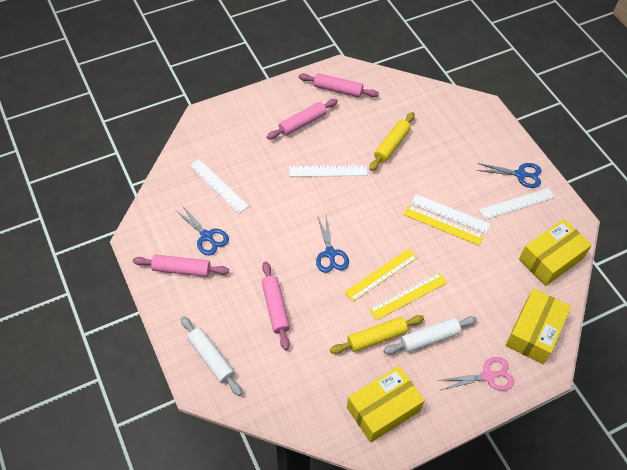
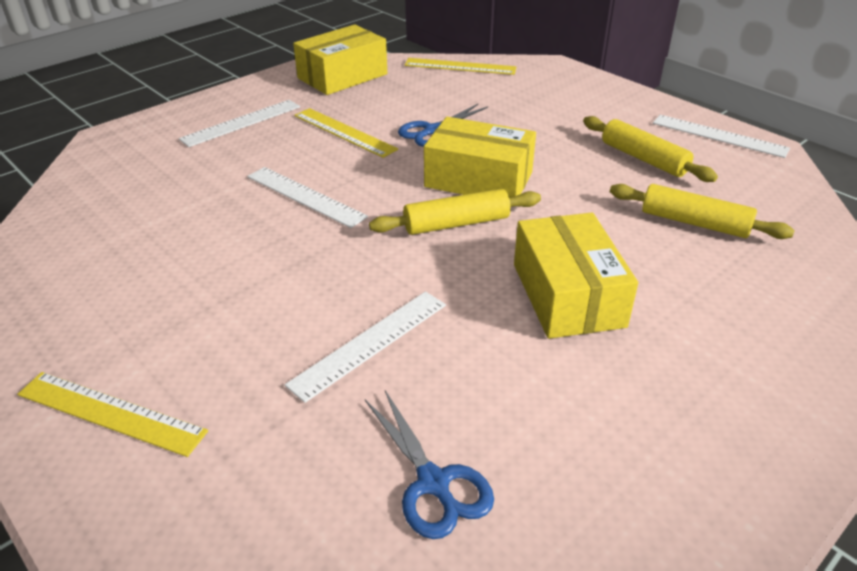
blue scissors: 3 -> 2
pink rolling pin: 4 -> 0
pink scissors: 1 -> 0
white rolling pin: 2 -> 0
yellow rolling pin: 2 -> 3

